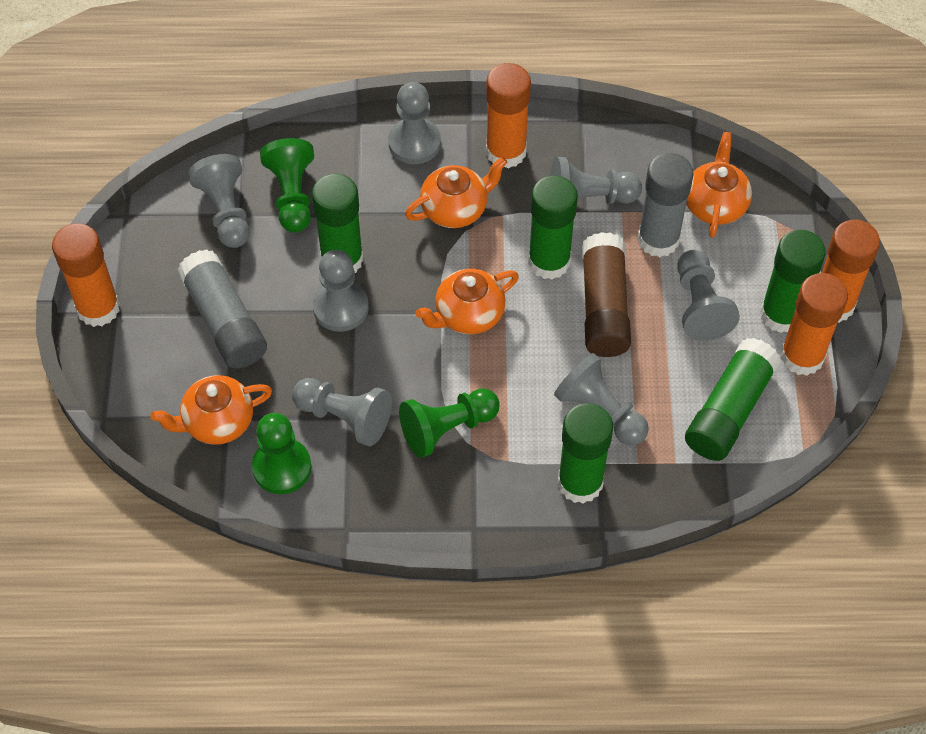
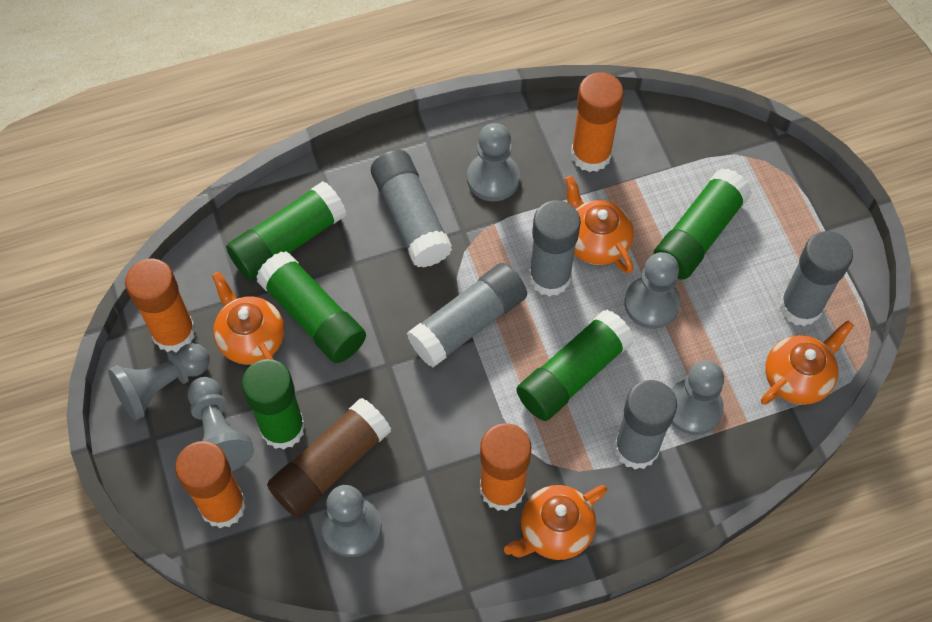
green pawn: 3 -> 0
grey glue stick: 2 -> 5
grey pawn: 7 -> 6

